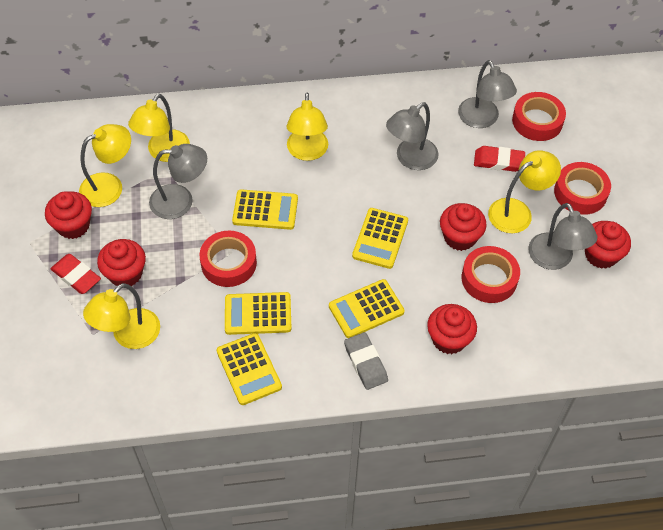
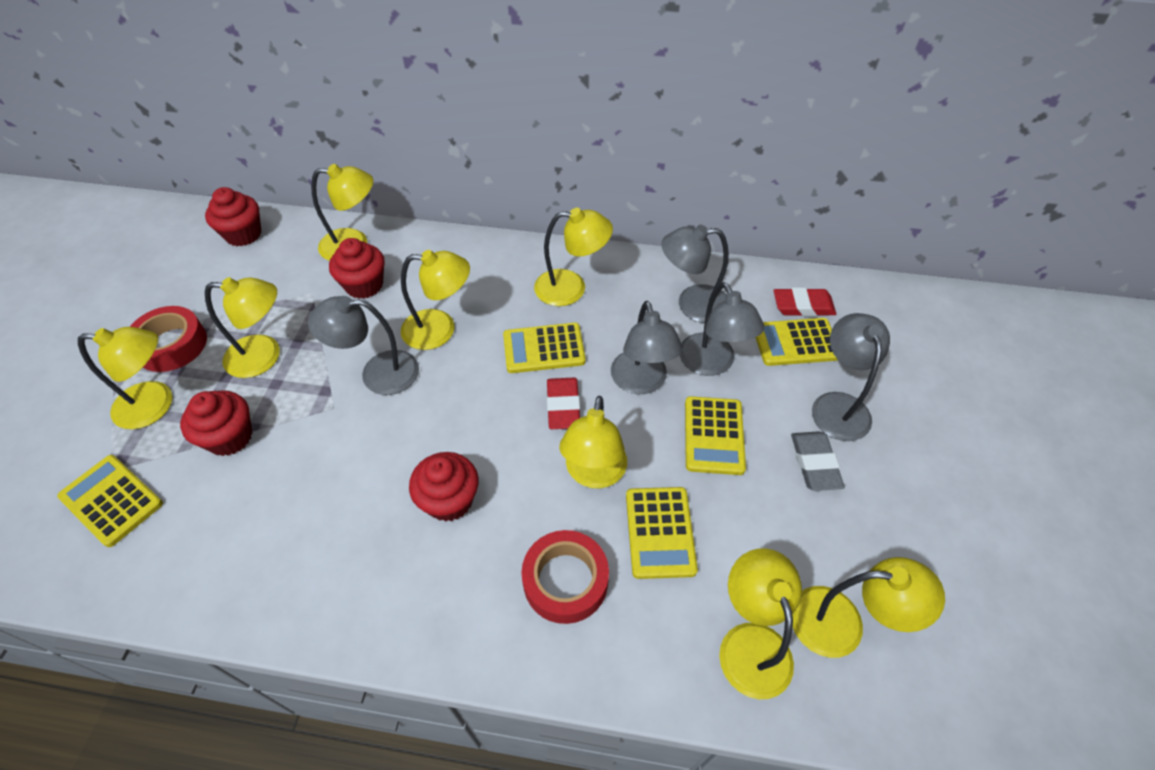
grey lamp: 4 -> 5
red cupcake: 5 -> 4
red tape: 4 -> 2
yellow lamp: 5 -> 8

